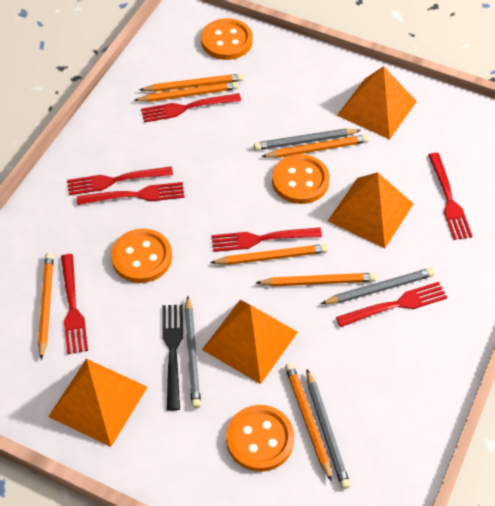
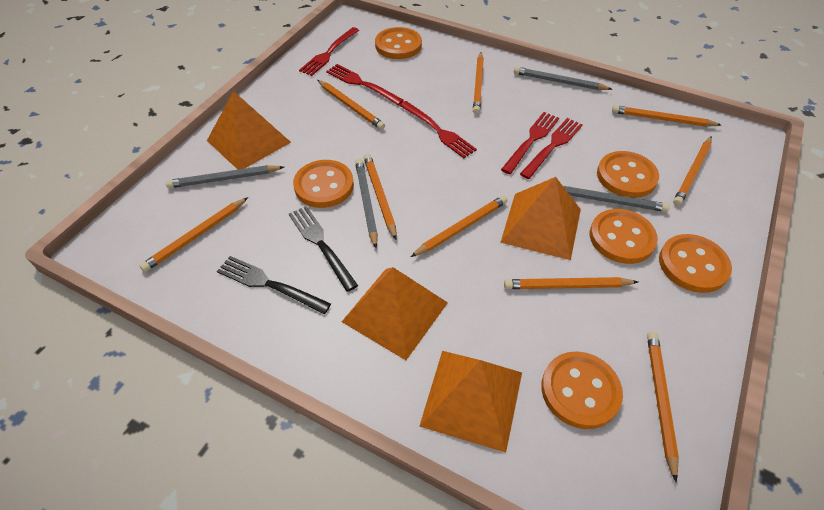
black fork: 1 -> 2
orange button: 4 -> 6
orange pencil: 7 -> 9
red fork: 7 -> 5

